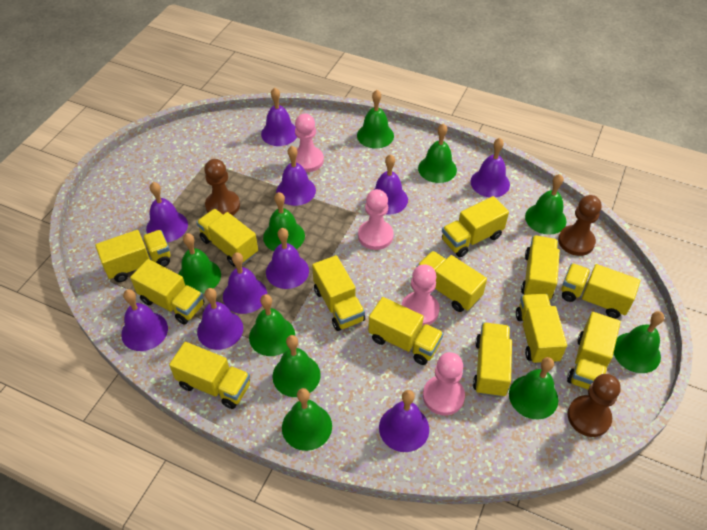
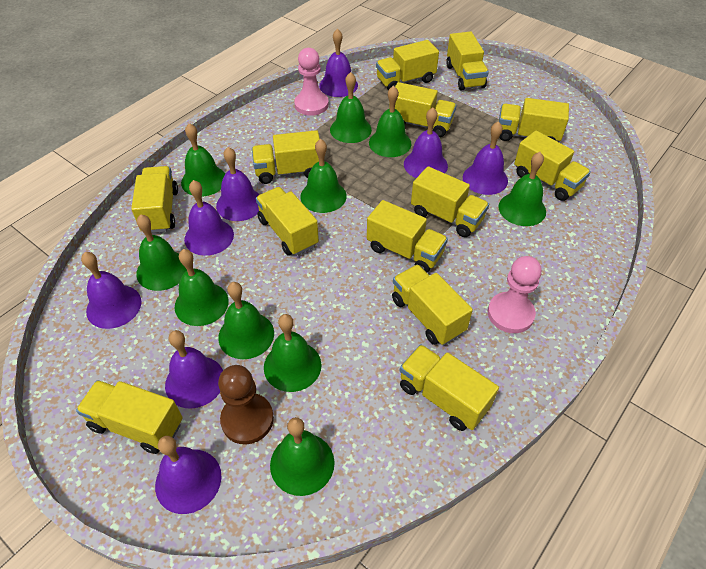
brown pawn: 3 -> 1
pink pawn: 4 -> 2
purple bell: 10 -> 8

